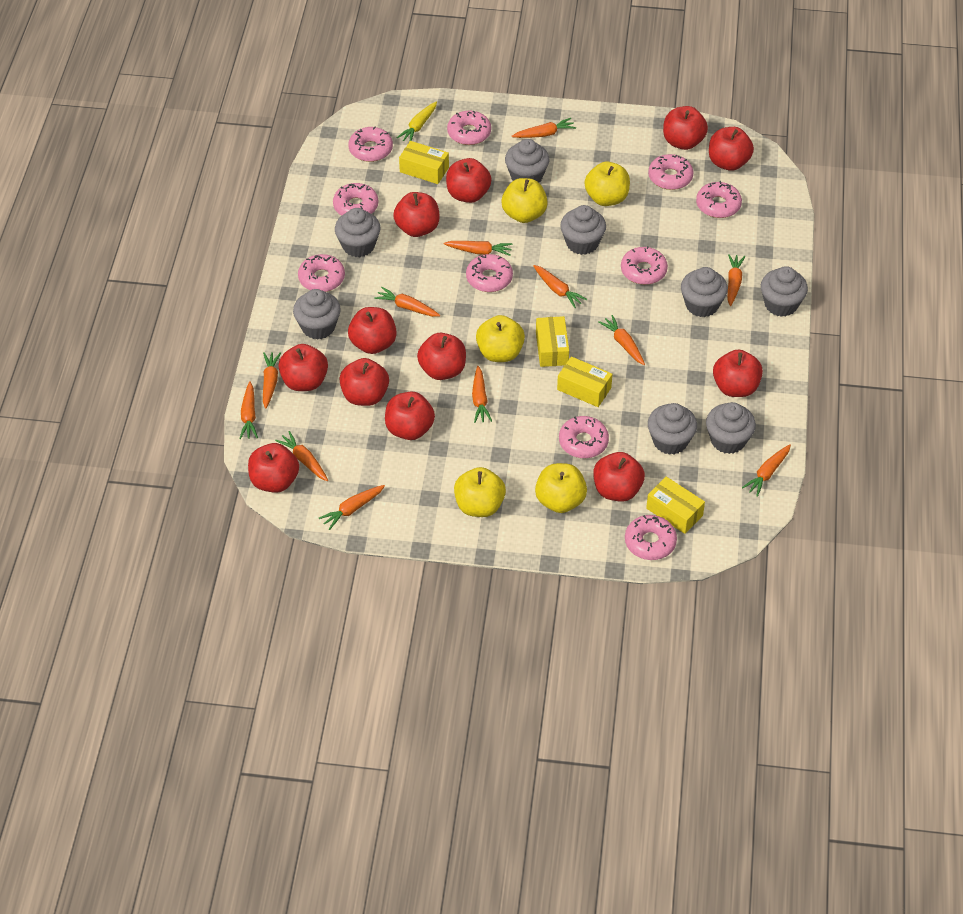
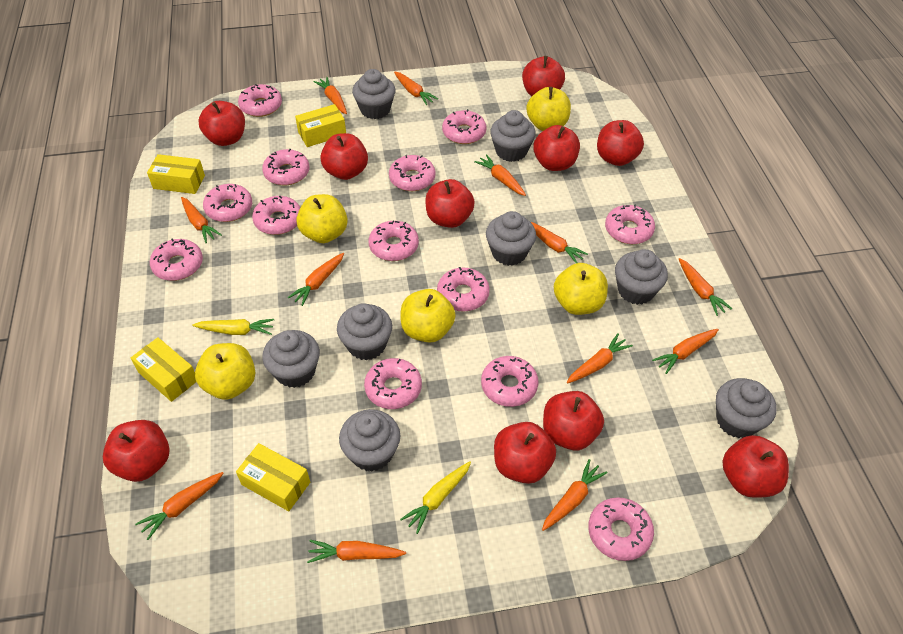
pink donut: 10 -> 13
red apple: 12 -> 10
yellow carrot: 1 -> 2

